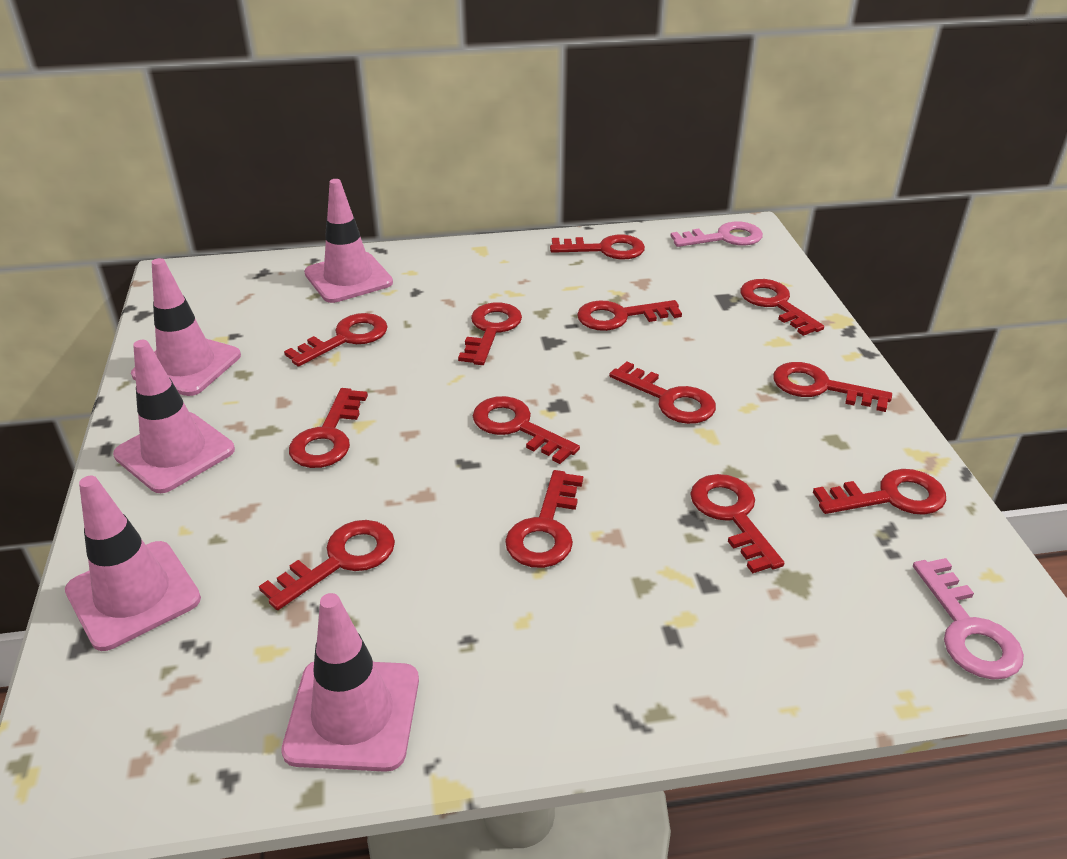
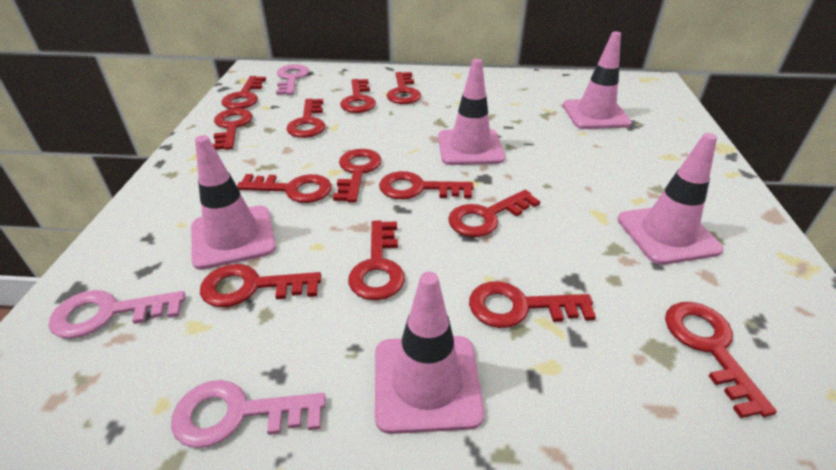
pink key: 2 -> 3

